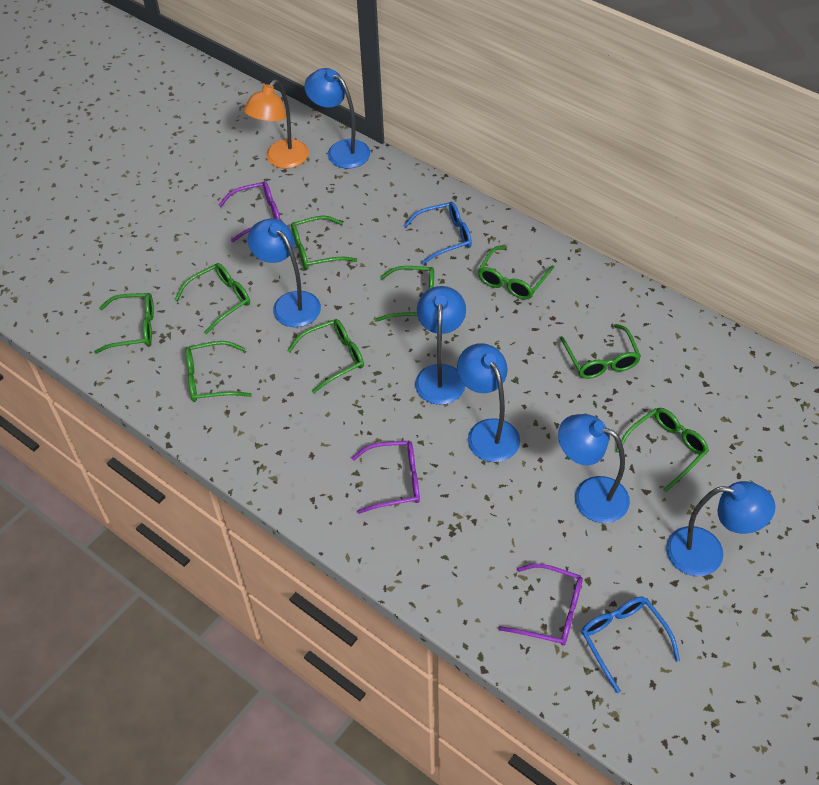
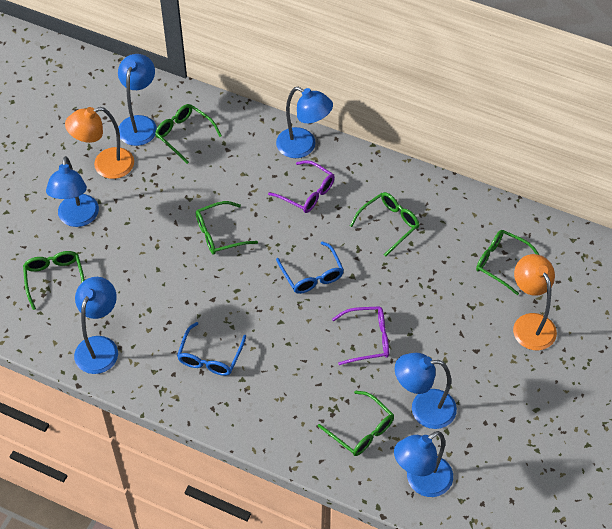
green glasses: 9 -> 6
orange lamp: 1 -> 2
purple glasses: 3 -> 2

